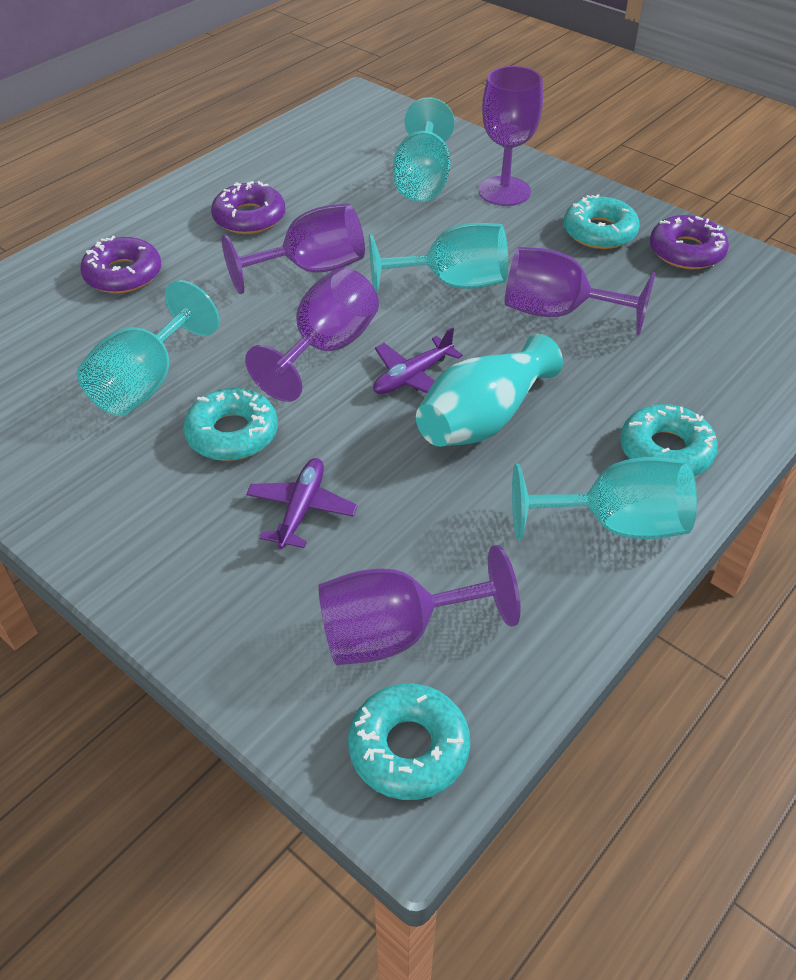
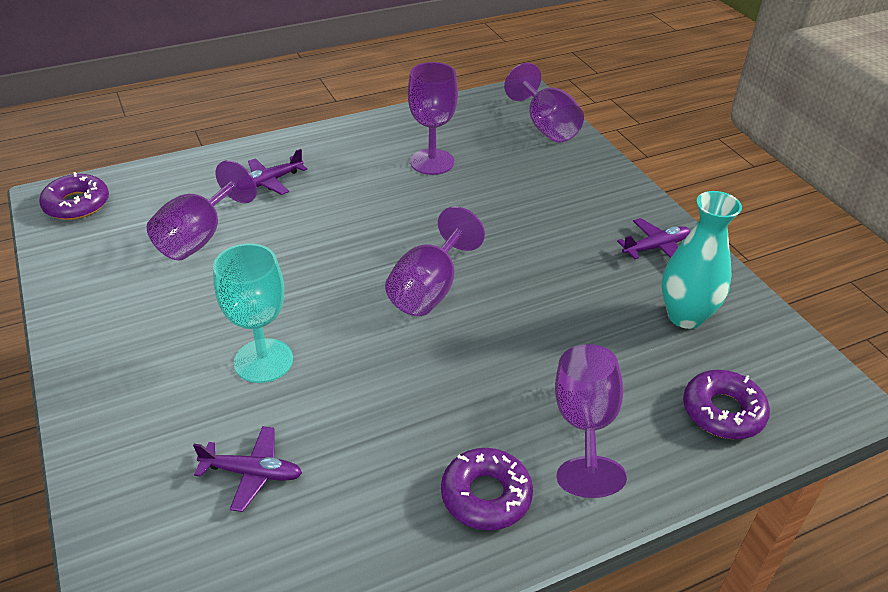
purple plane: 2 -> 3
turquoise donut: 4 -> 0
turquoise goblet: 4 -> 1

